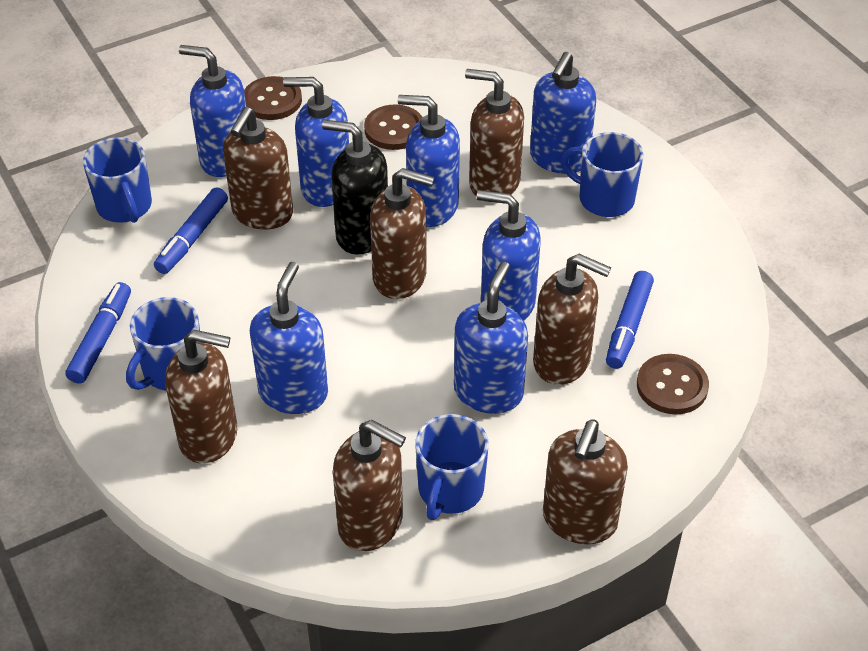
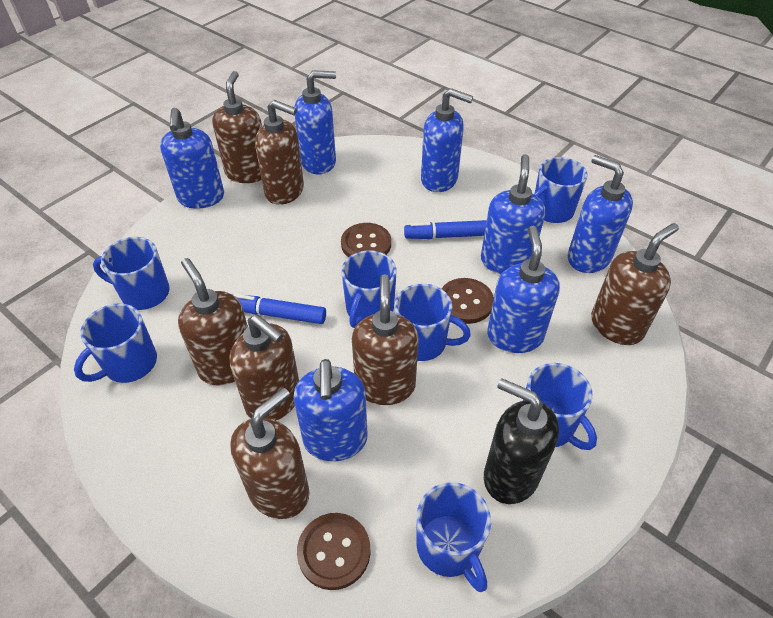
blue marker: 3 -> 2
blue mug: 4 -> 7

